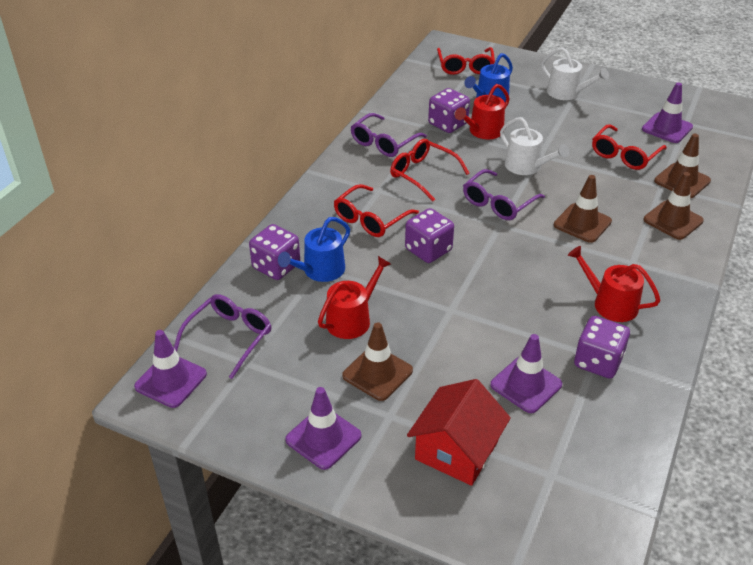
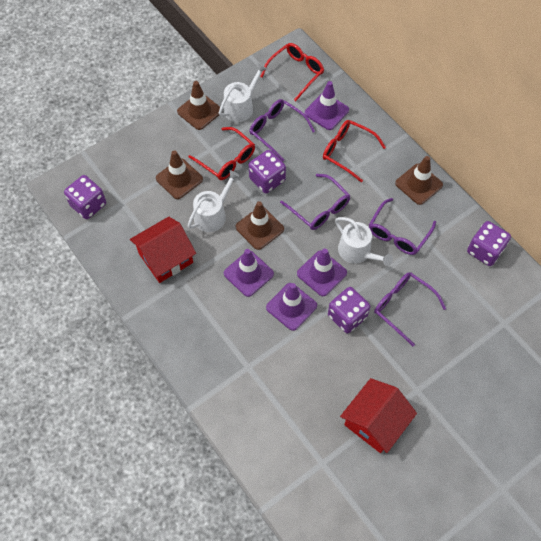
blue watering can: 2 -> 0
purple glasses: 3 -> 4
red glasses: 4 -> 3
red house: 1 -> 2
red watering can: 3 -> 0
white watering can: 2 -> 3

